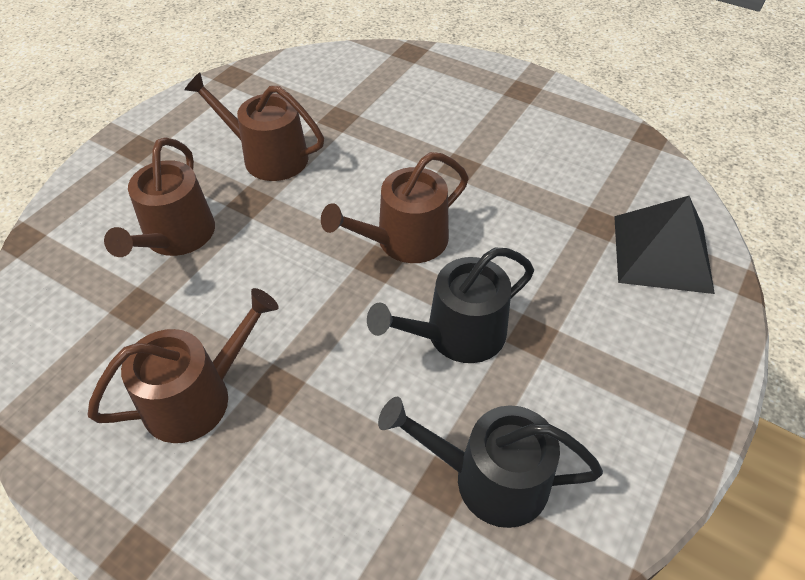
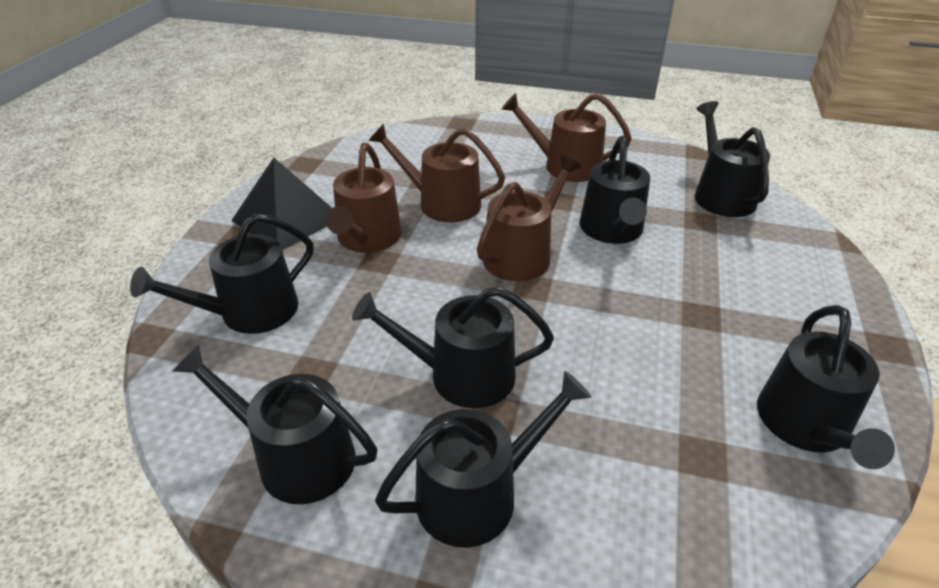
black watering can: 2 -> 7

